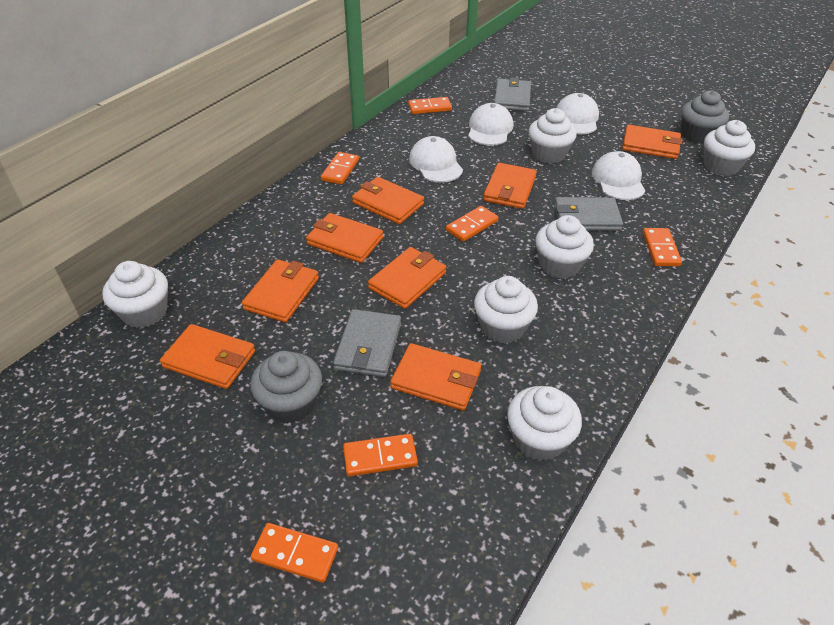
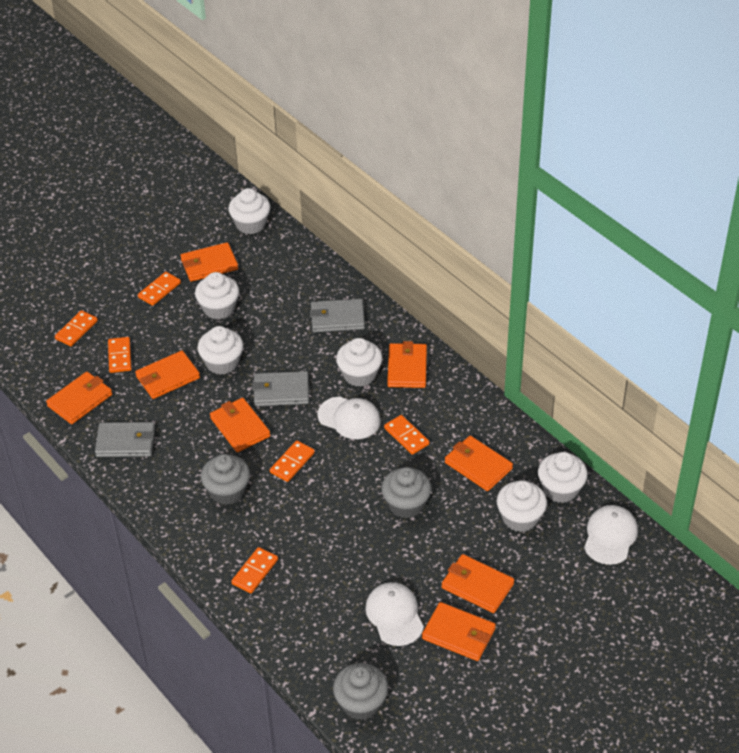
grey cupcake: 2 -> 3
white cap: 4 -> 3

